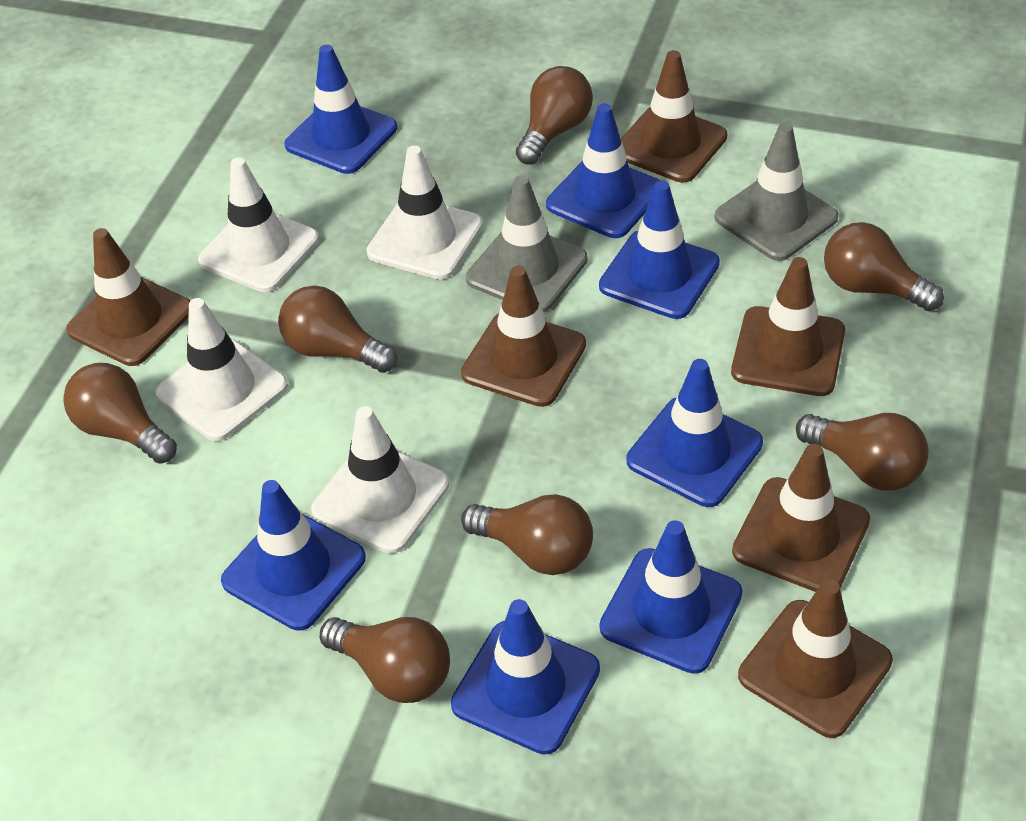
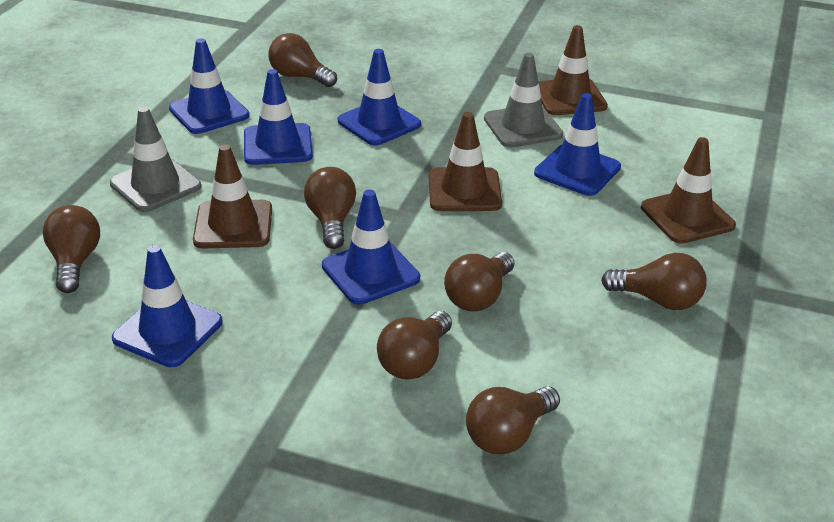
blue traffic cone: 7 -> 6
brown traffic cone: 6 -> 4
white traffic cone: 4 -> 0

